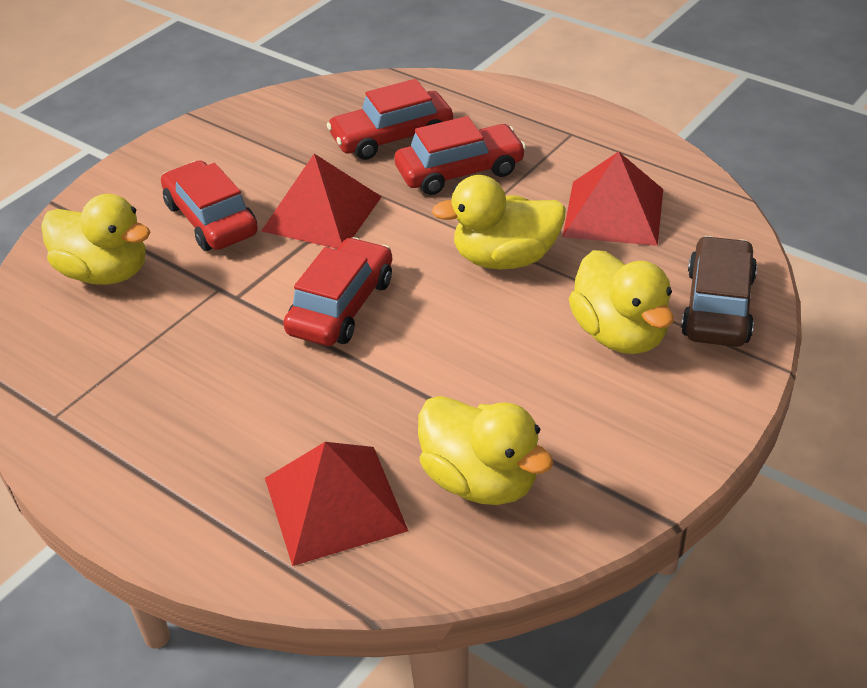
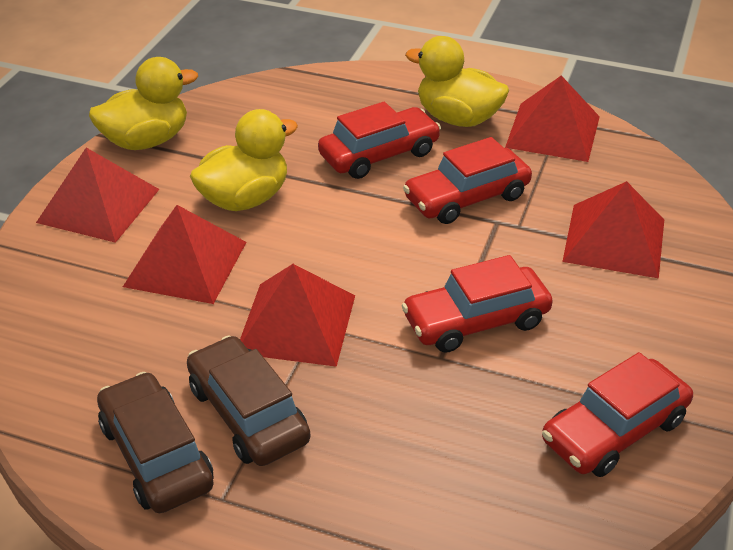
brown car: 1 -> 2
red pyramid: 3 -> 5
yellow duck: 4 -> 3

